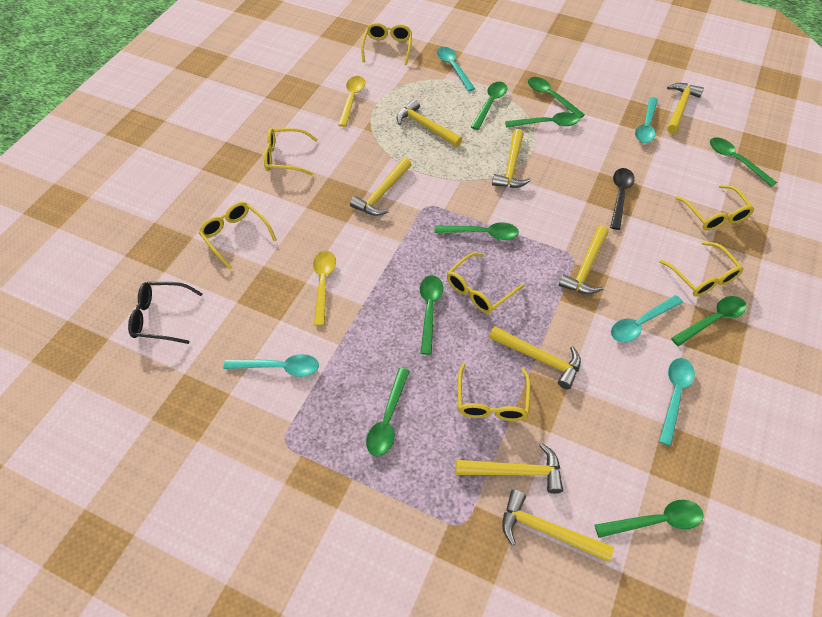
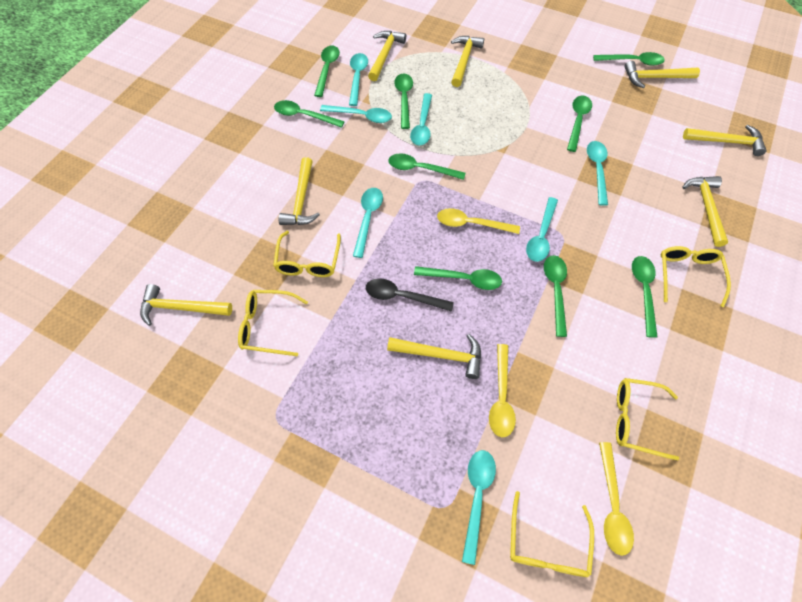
black glasses: 1 -> 0
turquoise spoon: 5 -> 7
yellow glasses: 7 -> 5
yellow spoon: 2 -> 3

